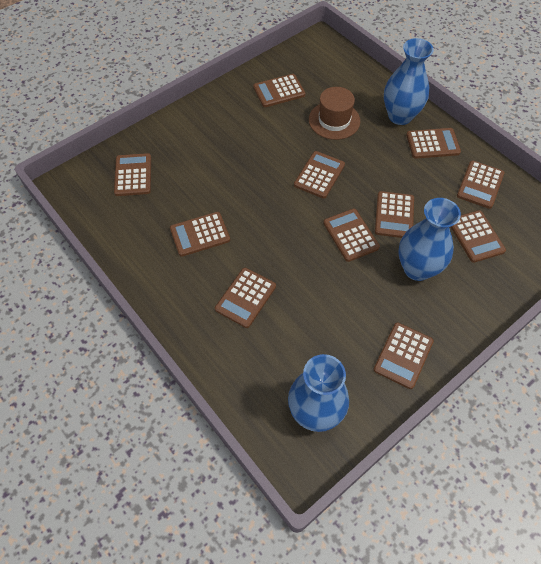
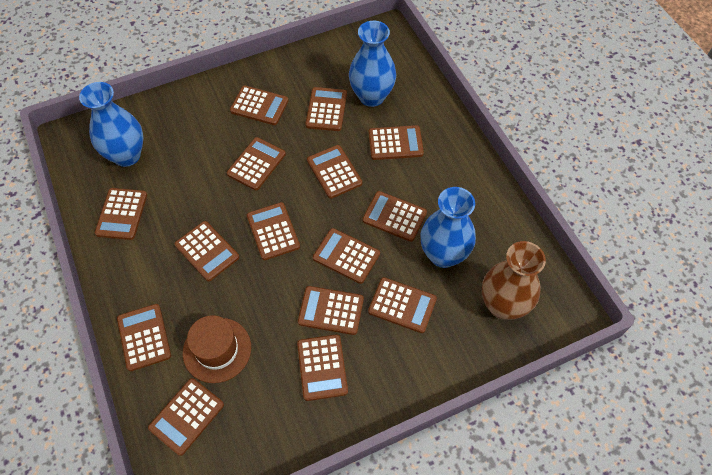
brown calculator: 11 -> 15
brown vase: 0 -> 1

